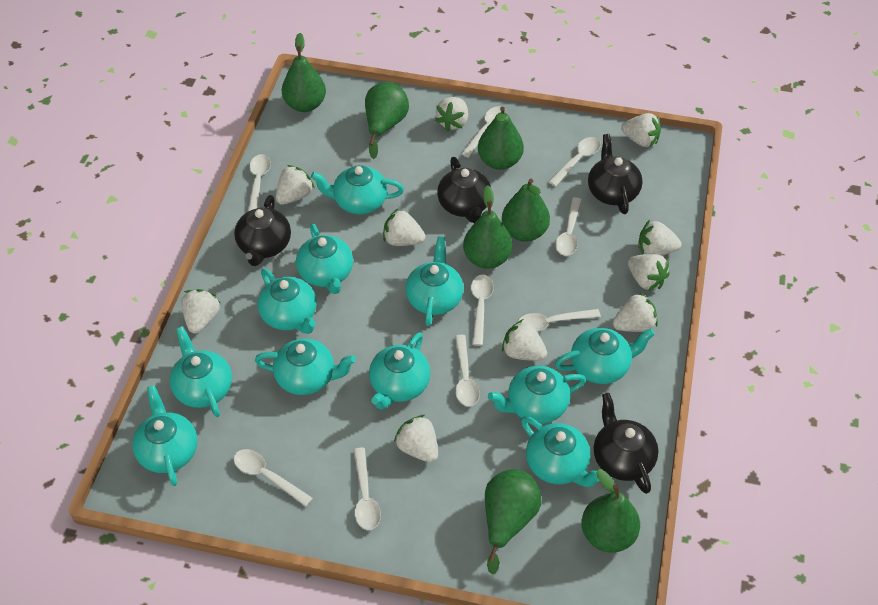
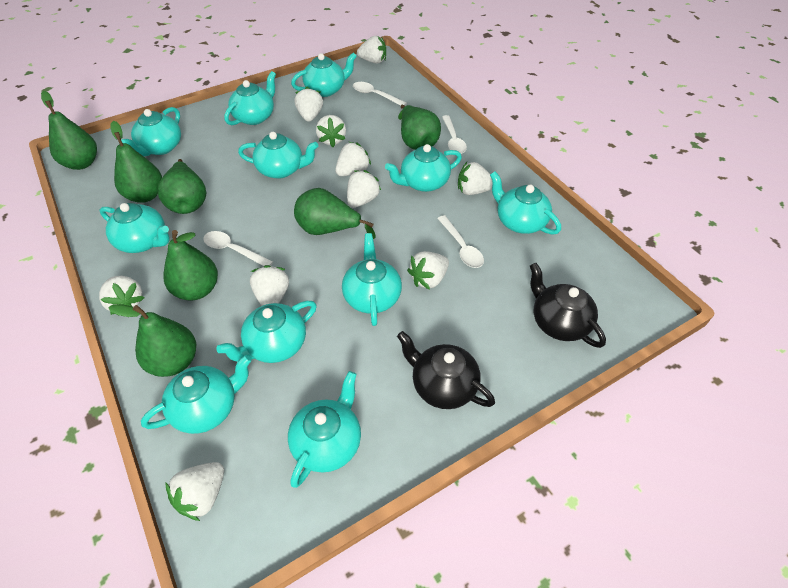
black teapot: 4 -> 2
white spoon: 9 -> 4

